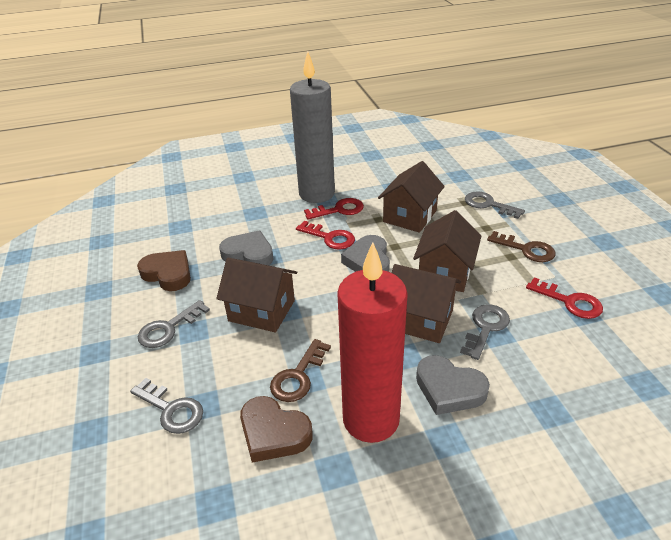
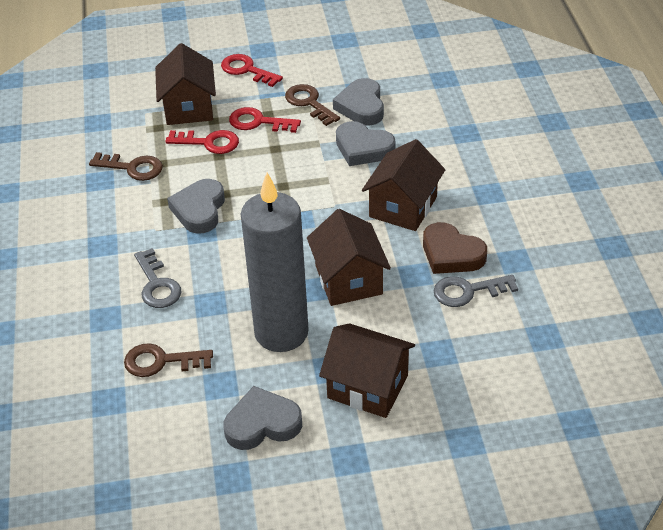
brown heart: 2 -> 1
brown key: 2 -> 3
grey heart: 3 -> 4
grey key: 4 -> 2
red candle: 1 -> 0

